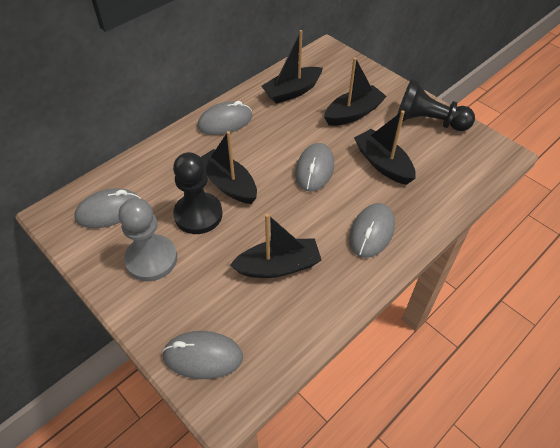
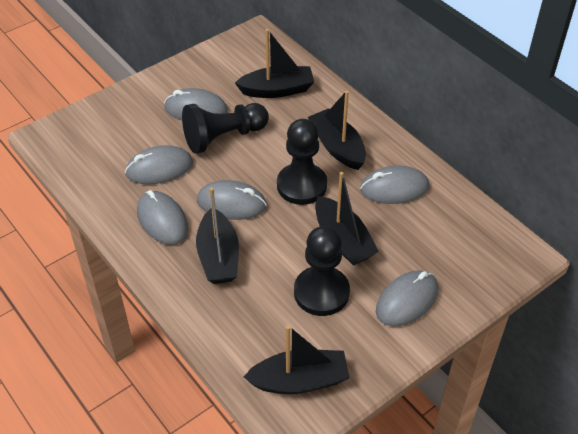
black pawn: 2 -> 3
grey mouse: 5 -> 6
grey pawn: 1 -> 0

